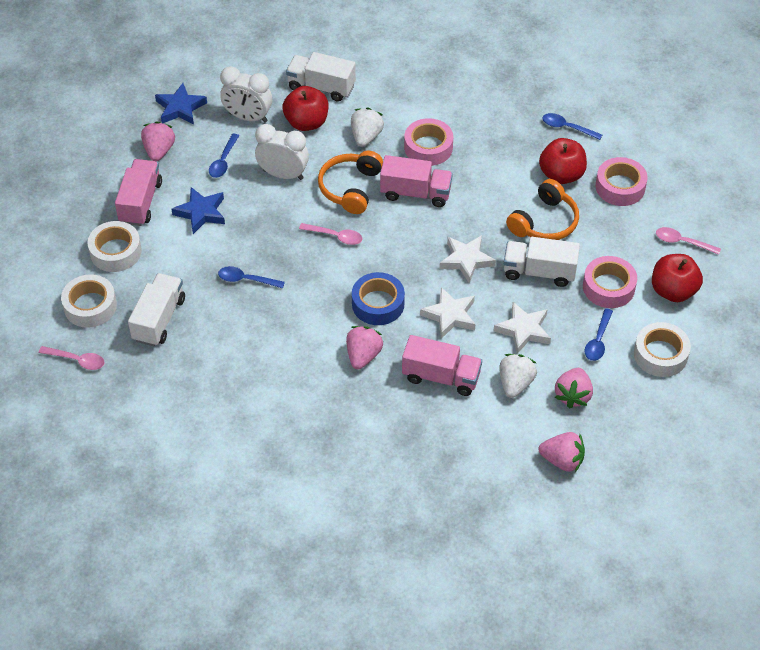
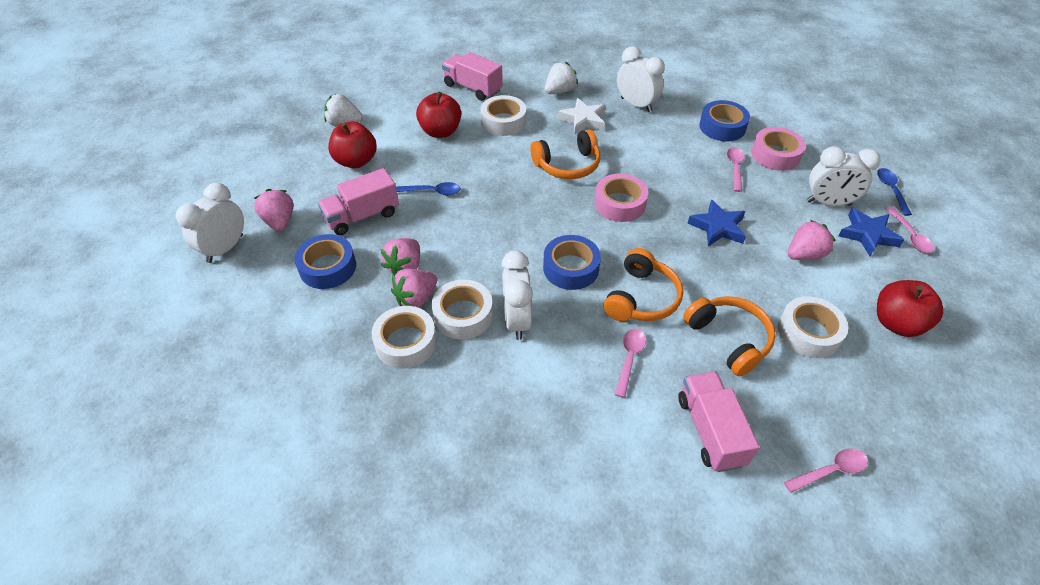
blue spoon: 4 -> 2
blue tape: 1 -> 3
orange headphones: 2 -> 3
pink spoon: 3 -> 4
pink tape: 3 -> 2
white clock: 2 -> 4
white star: 3 -> 1
white tape: 3 -> 4
white truck: 3 -> 0

